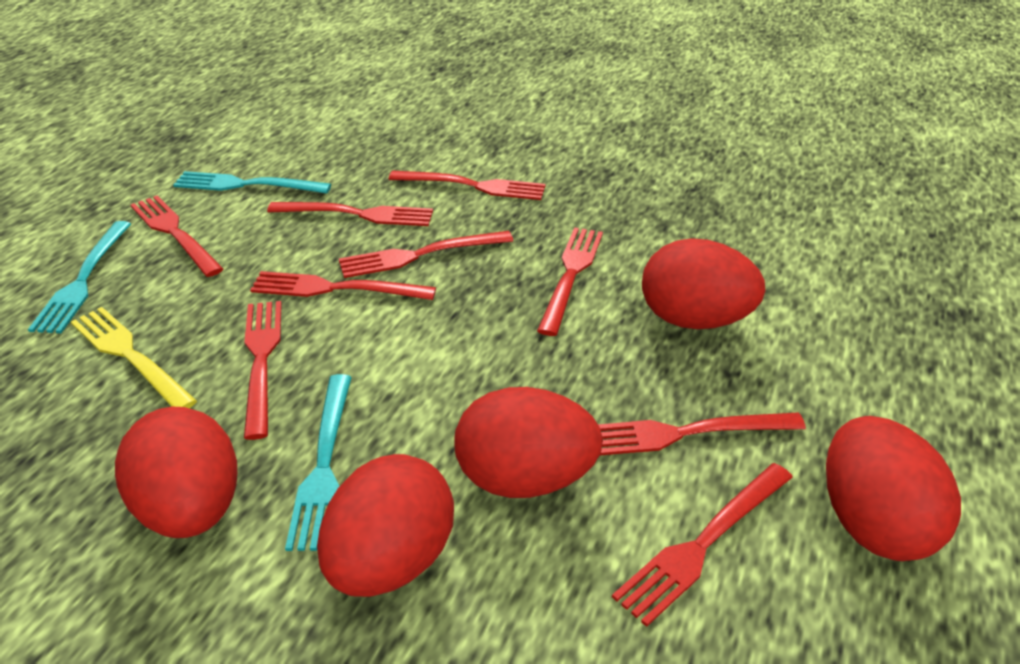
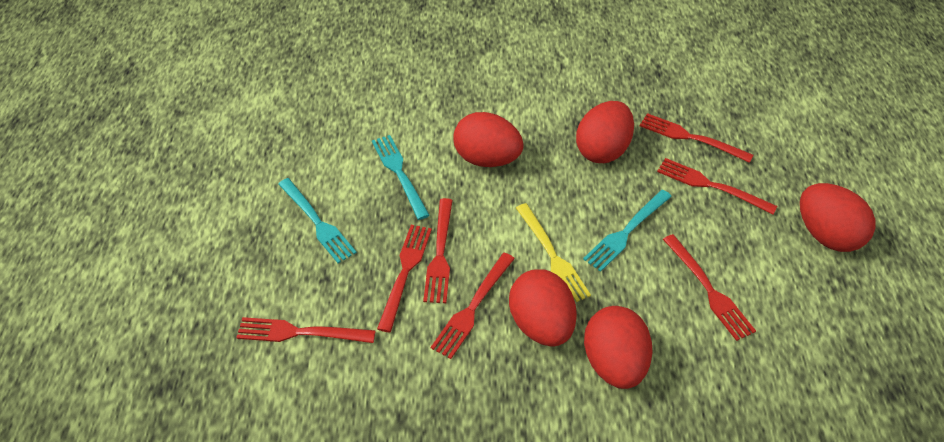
red fork: 9 -> 7

